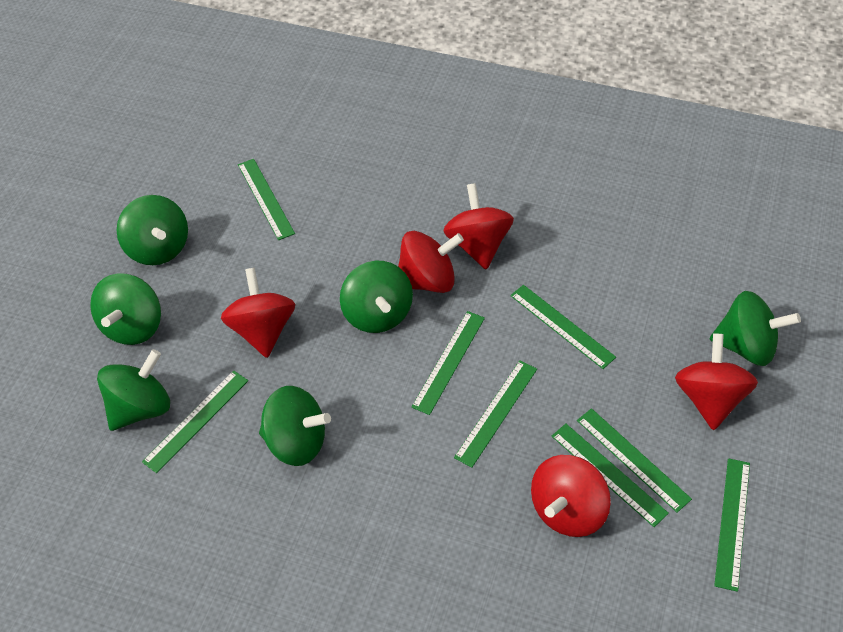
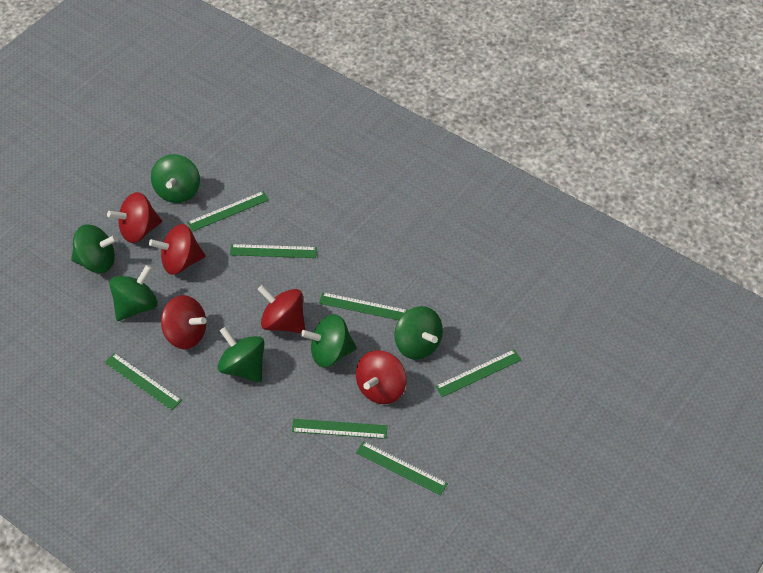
green ruler: 8 -> 7

